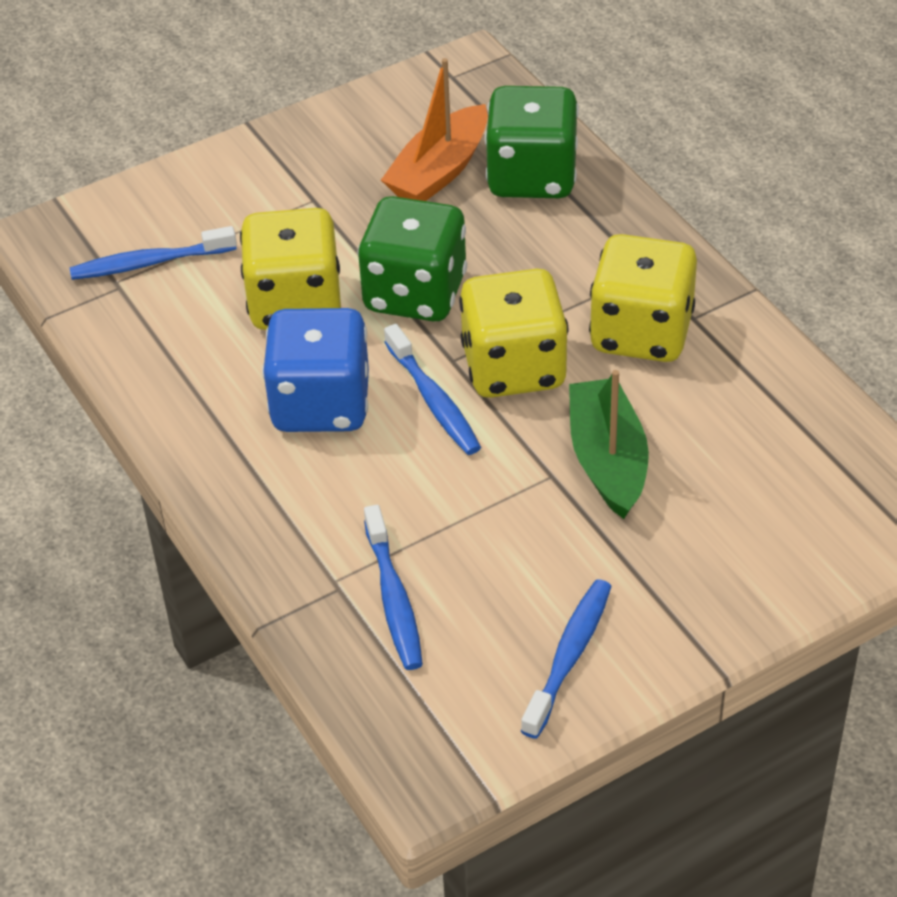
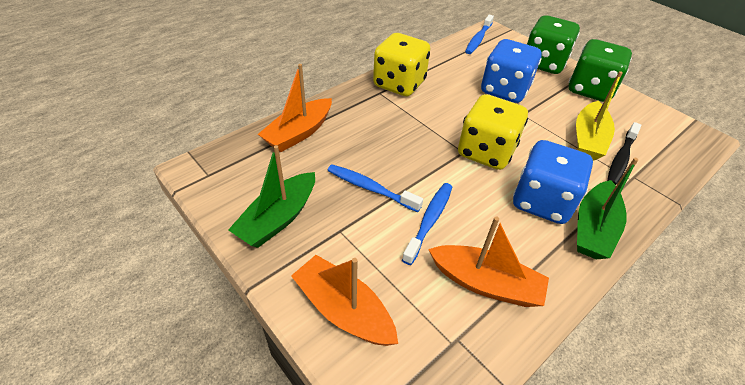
black toothbrush: 0 -> 1
blue dice: 1 -> 2
blue toothbrush: 4 -> 3
green boat: 1 -> 2
orange boat: 1 -> 3
yellow boat: 0 -> 1
yellow dice: 3 -> 2

